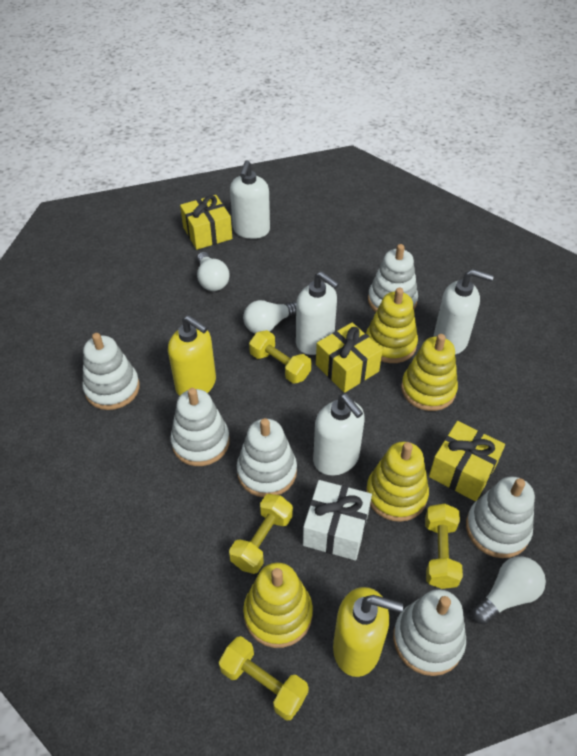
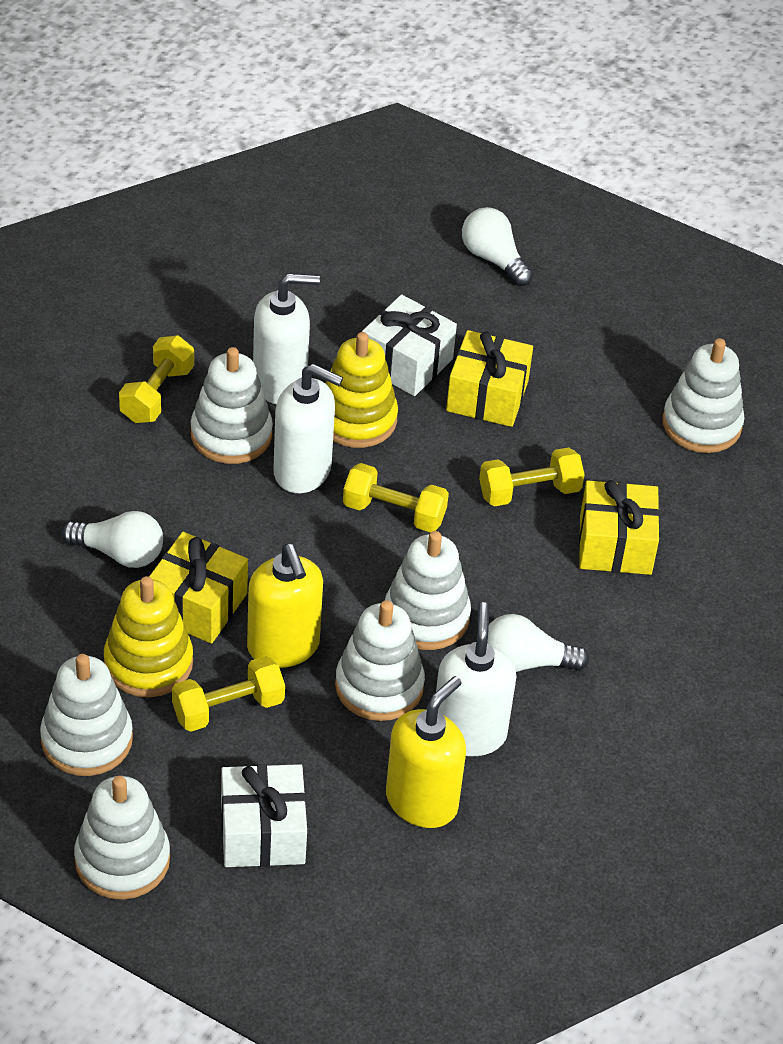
white gift: 1 -> 2
white soap dispenser: 4 -> 3
yellow stacking toy: 4 -> 2

